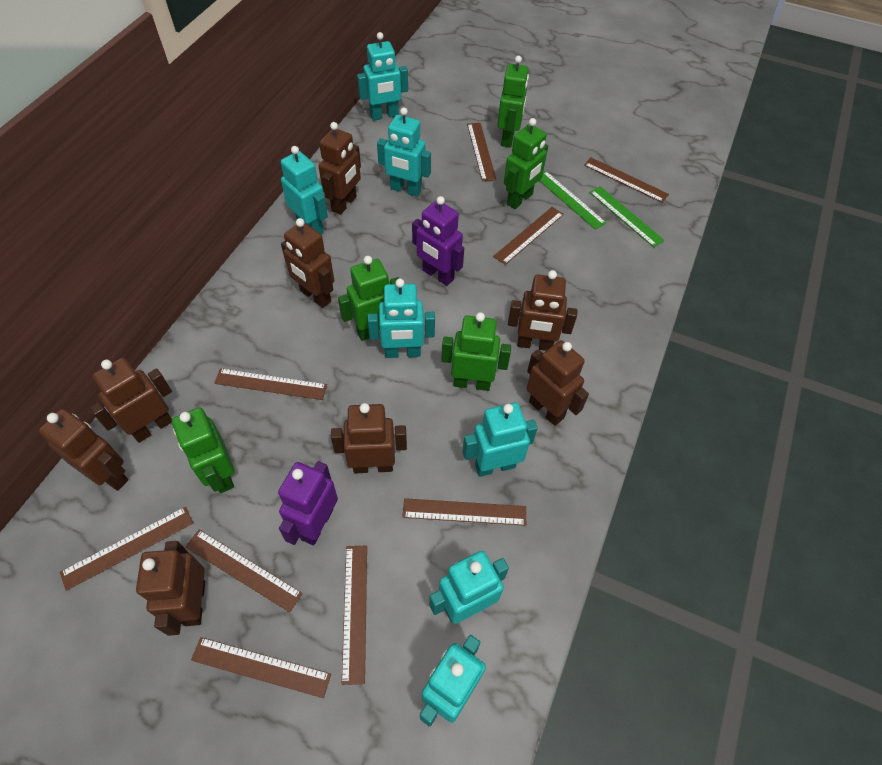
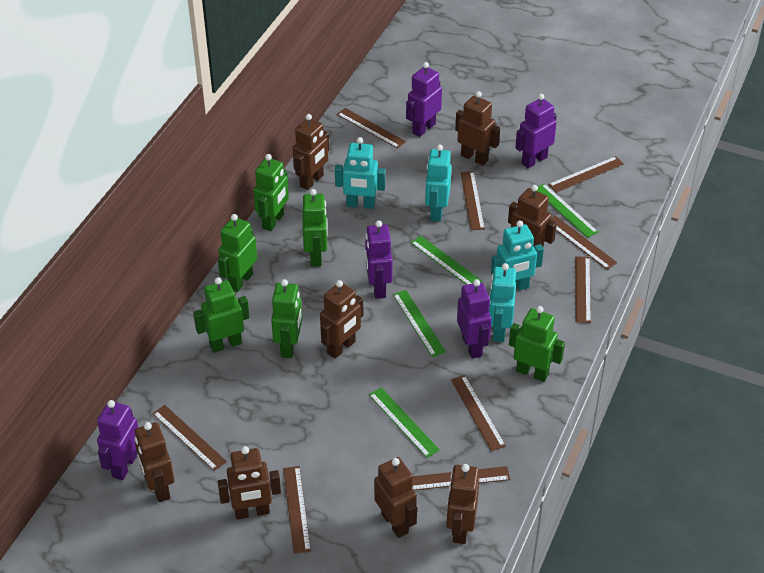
green robot: 5 -> 6
green ruler: 2 -> 4
purple robot: 2 -> 5
turquoise robot: 7 -> 4

